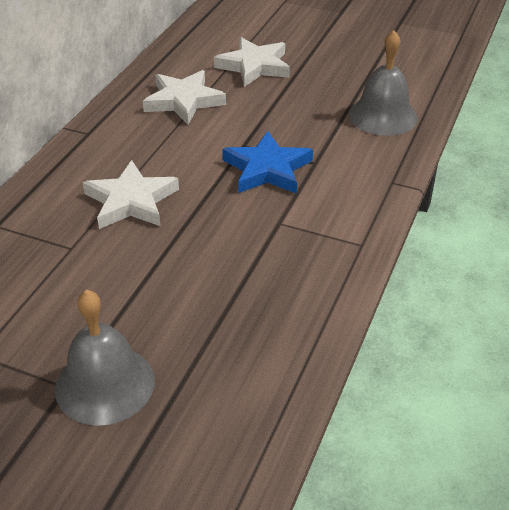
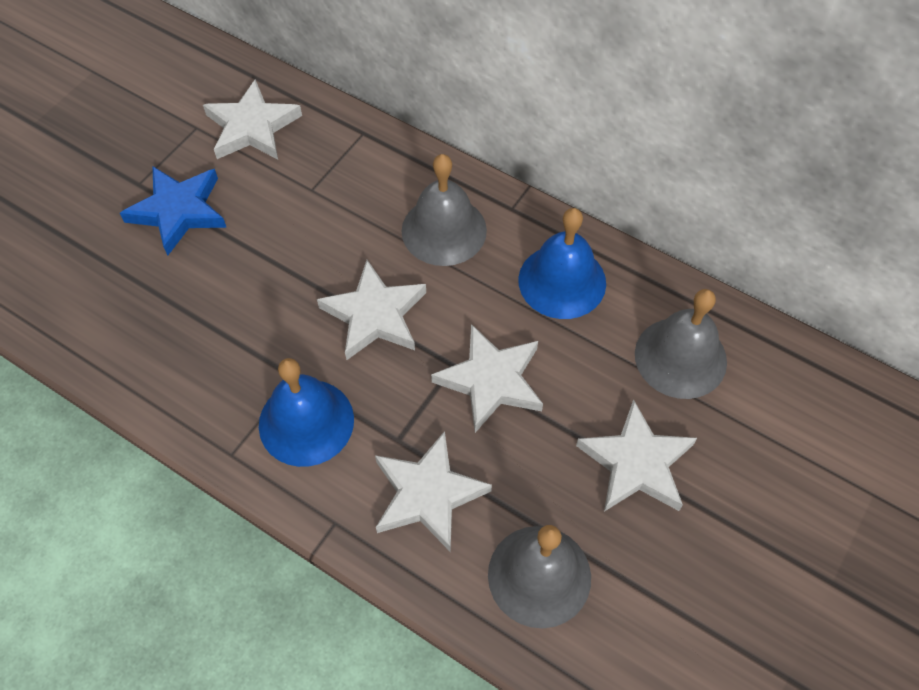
blue bell: 0 -> 2
grey bell: 2 -> 3
white star: 3 -> 5

